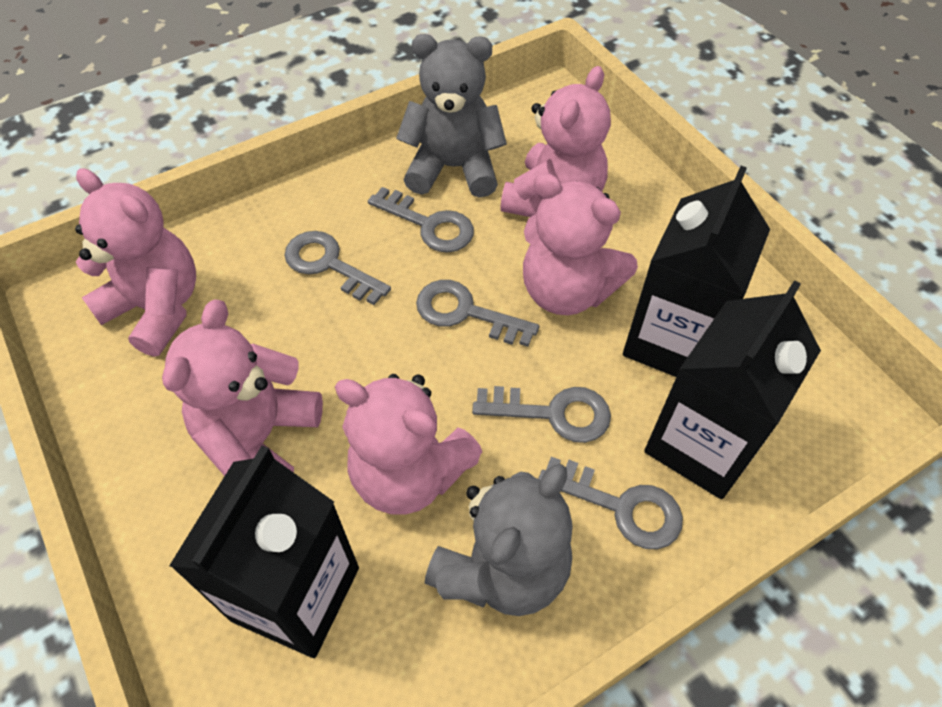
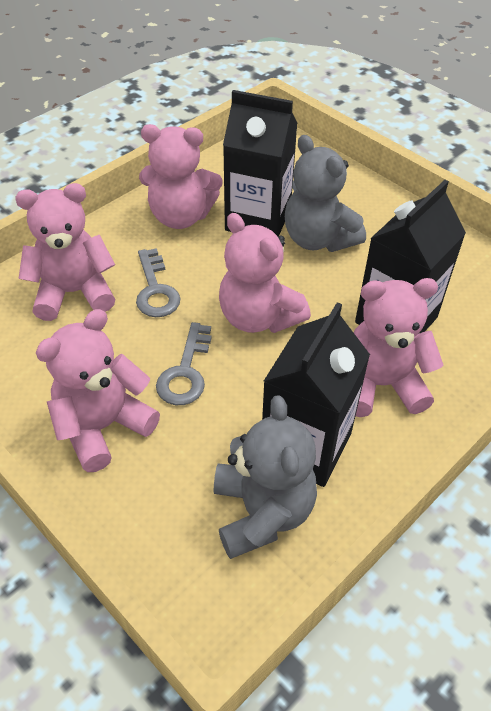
grey key: 5 -> 2

